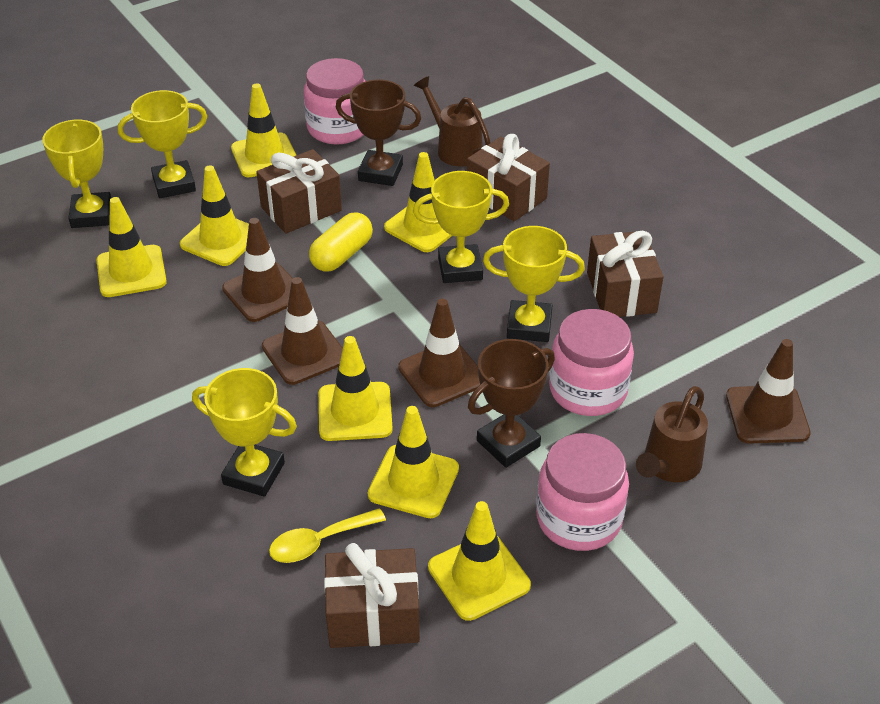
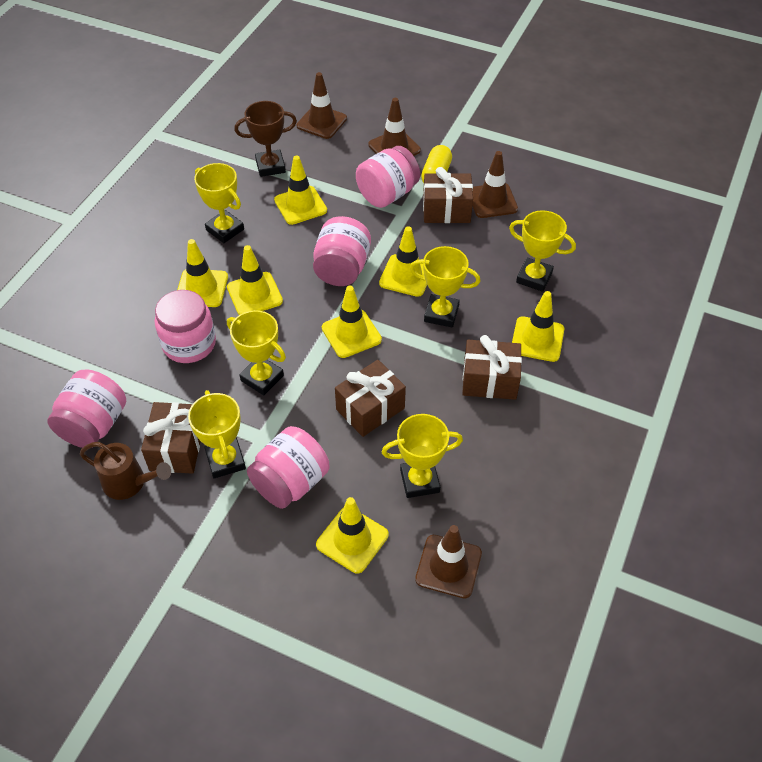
brown trophy: 2 -> 1
brown watering can: 2 -> 1
pink jar: 3 -> 5
yellow spoon: 1 -> 0
yellow trophy: 5 -> 6

